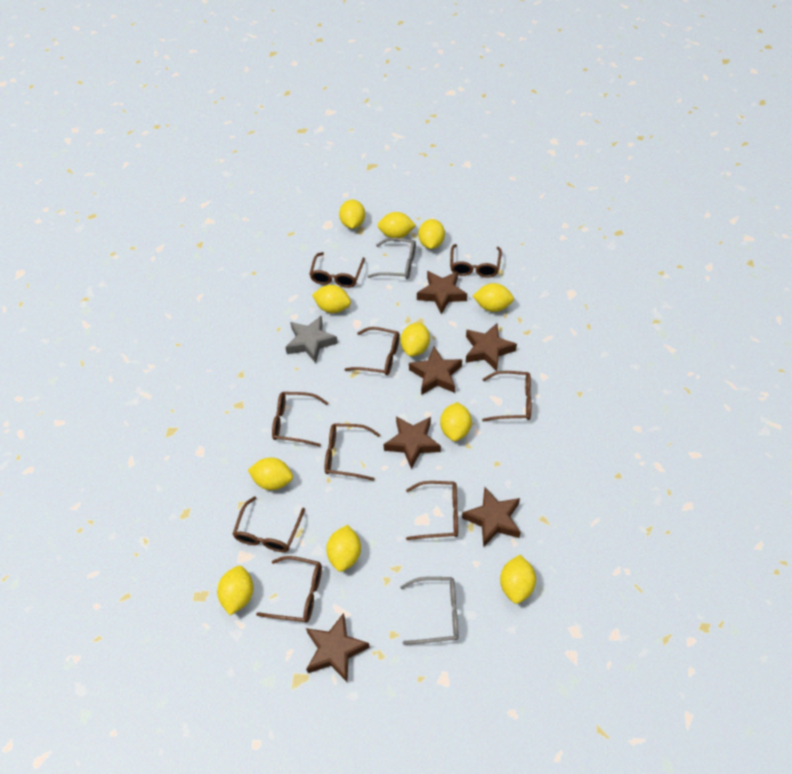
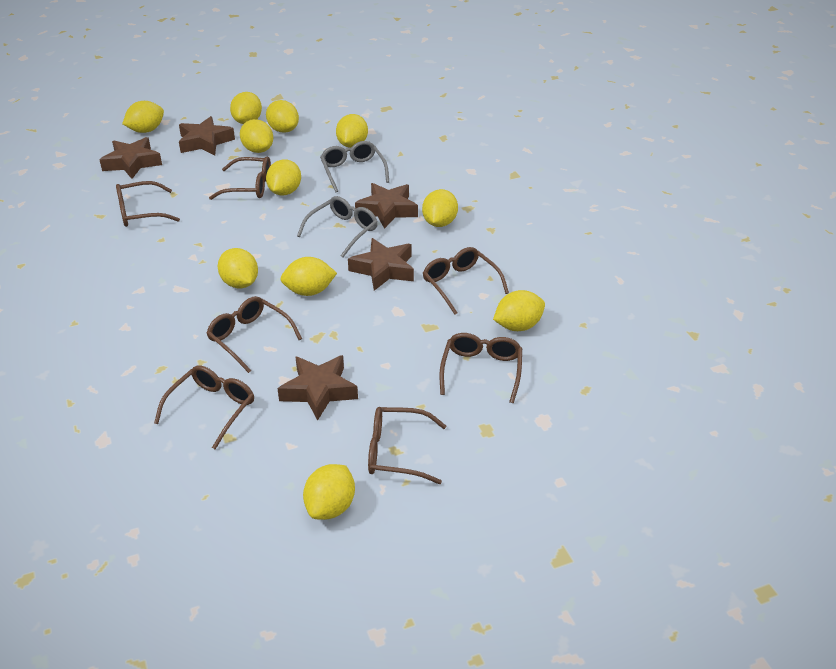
brown glasses: 9 -> 7
brown star: 6 -> 5
grey star: 1 -> 0

